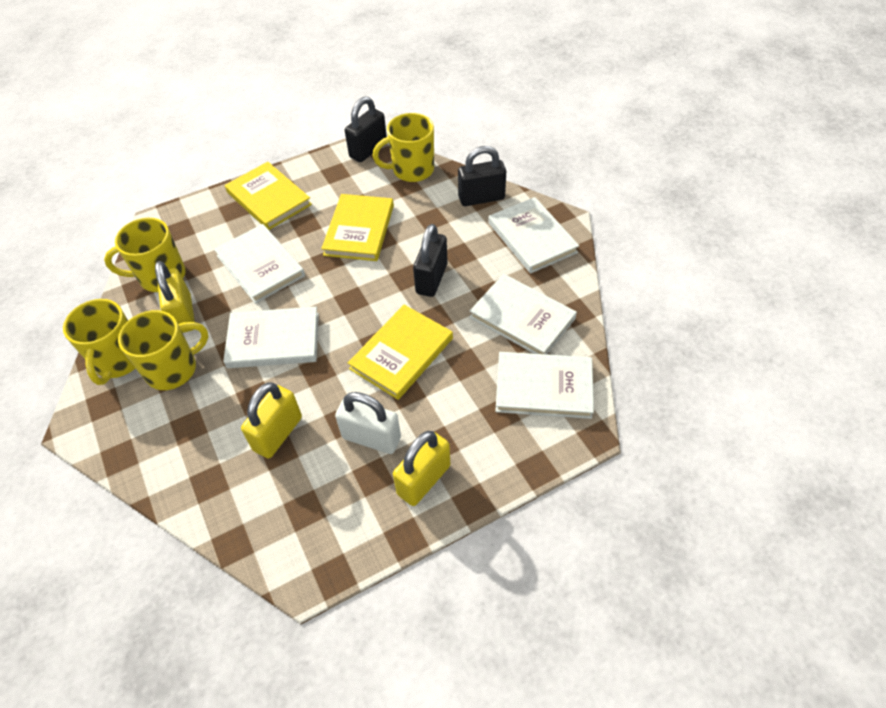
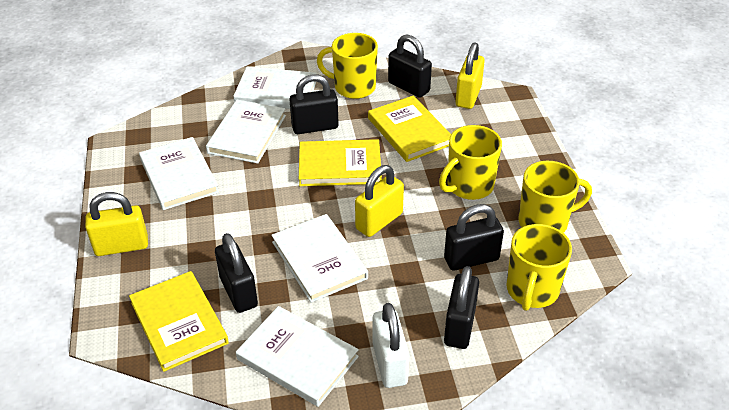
black padlock: 3 -> 5

